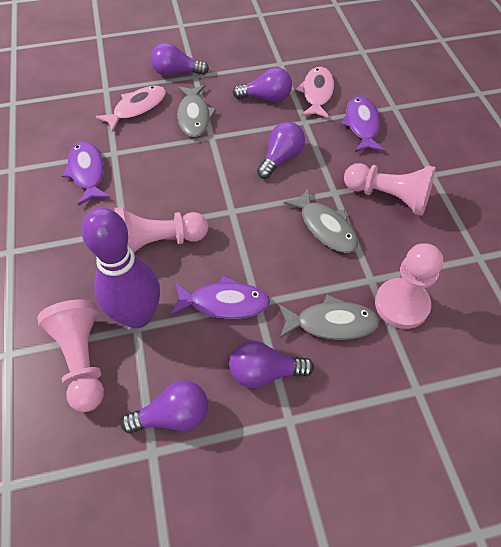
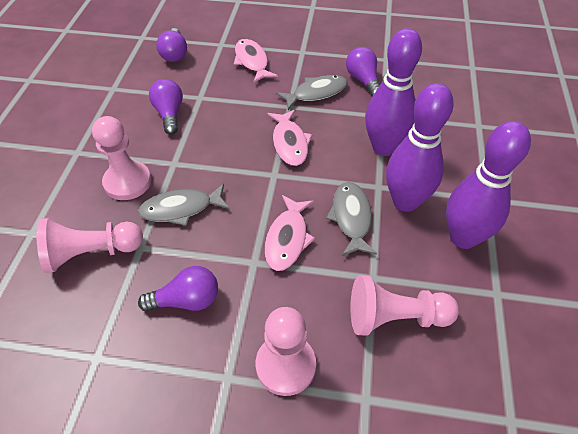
pink fish: 2 -> 3
purple bowling pin: 1 -> 3
purple fish: 3 -> 0
purple light bulb: 5 -> 4

